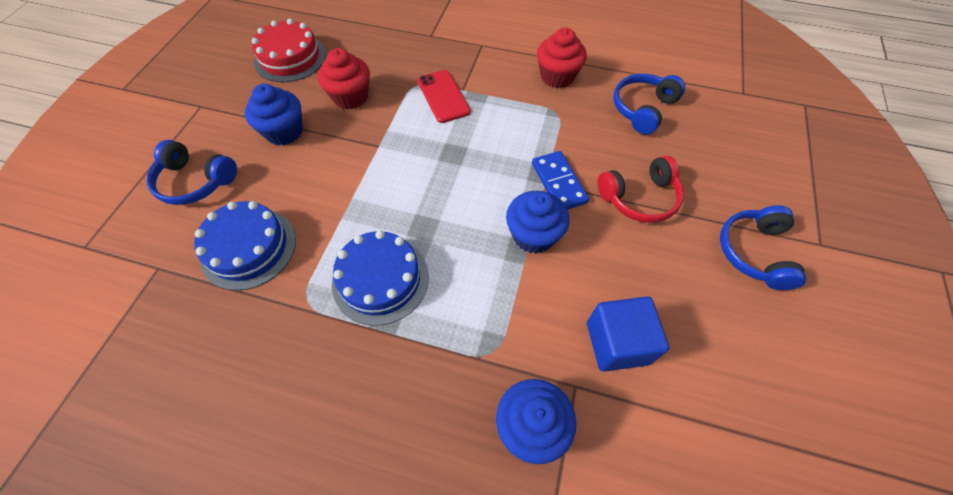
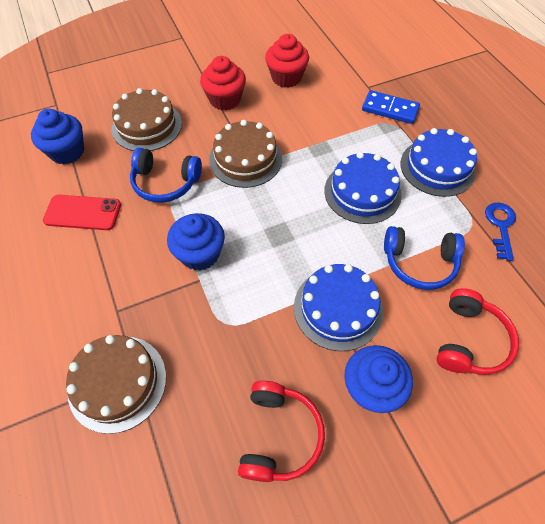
blue cake: 2 -> 3
blue cube: 1 -> 0
blue headphones: 3 -> 2
blue key: 0 -> 1
brown cake: 0 -> 3
red cake: 1 -> 0
red headphones: 1 -> 2

